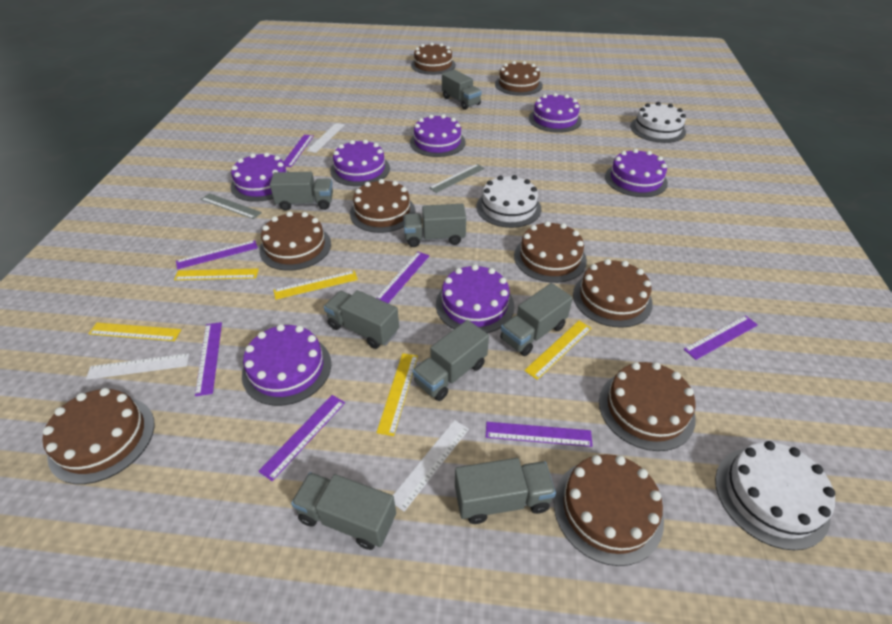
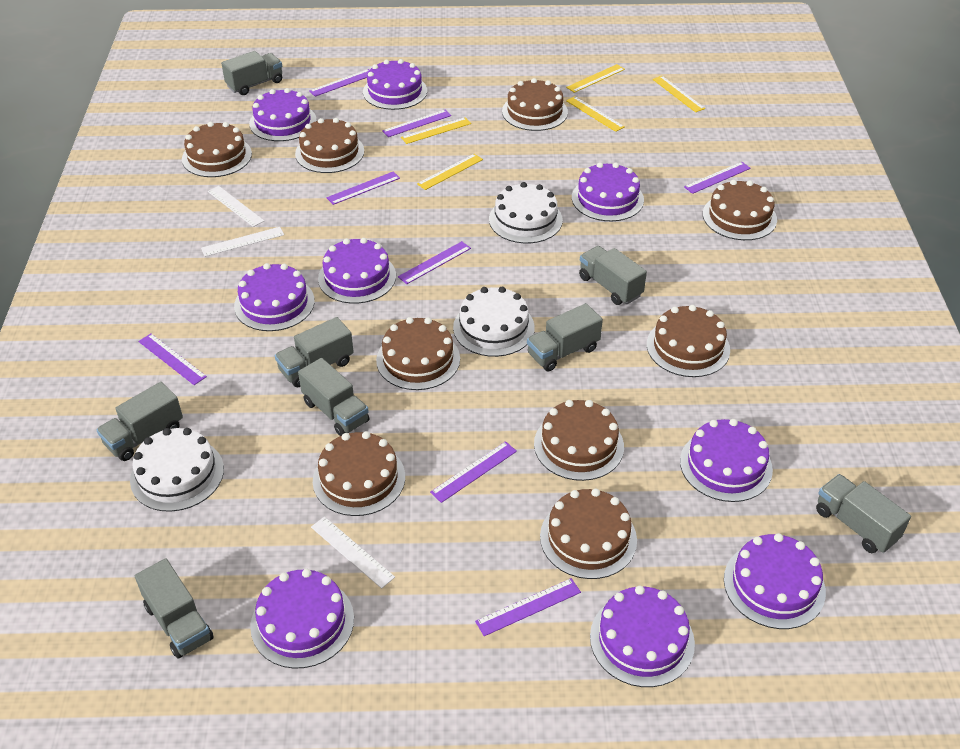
grey ruler: 2 -> 0
purple cake: 7 -> 9
purple ruler: 7 -> 8

